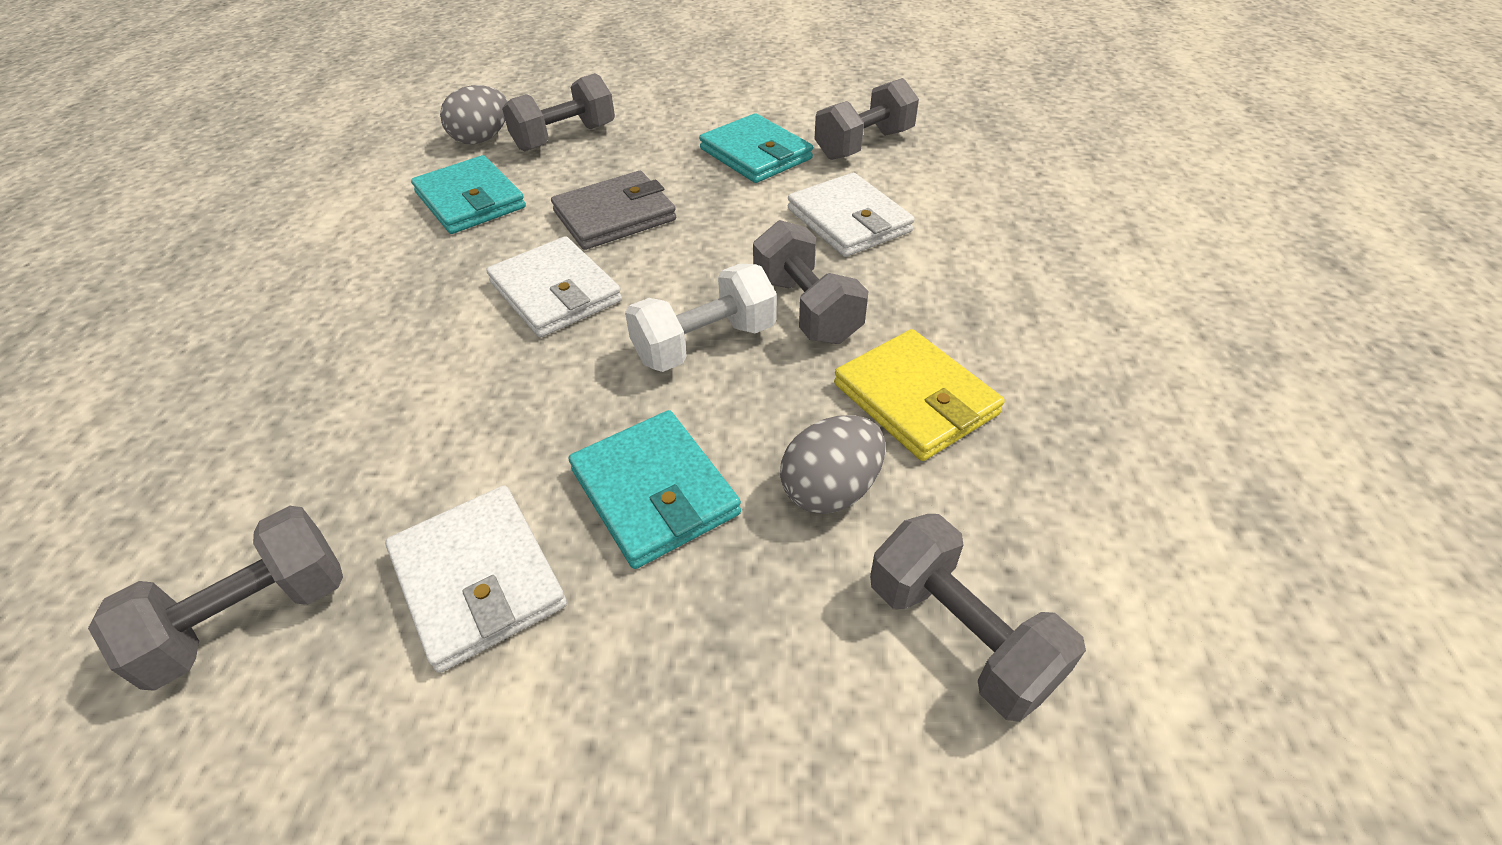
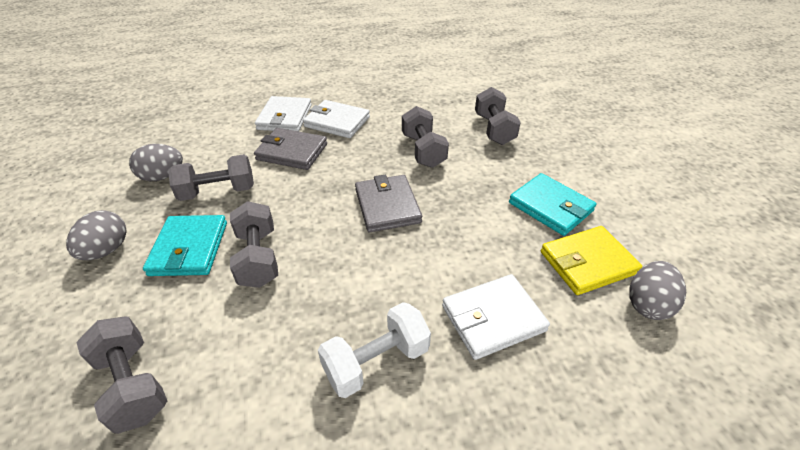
grey egg: 2 -> 3
grey wallet: 1 -> 2
turquoise wallet: 3 -> 2

